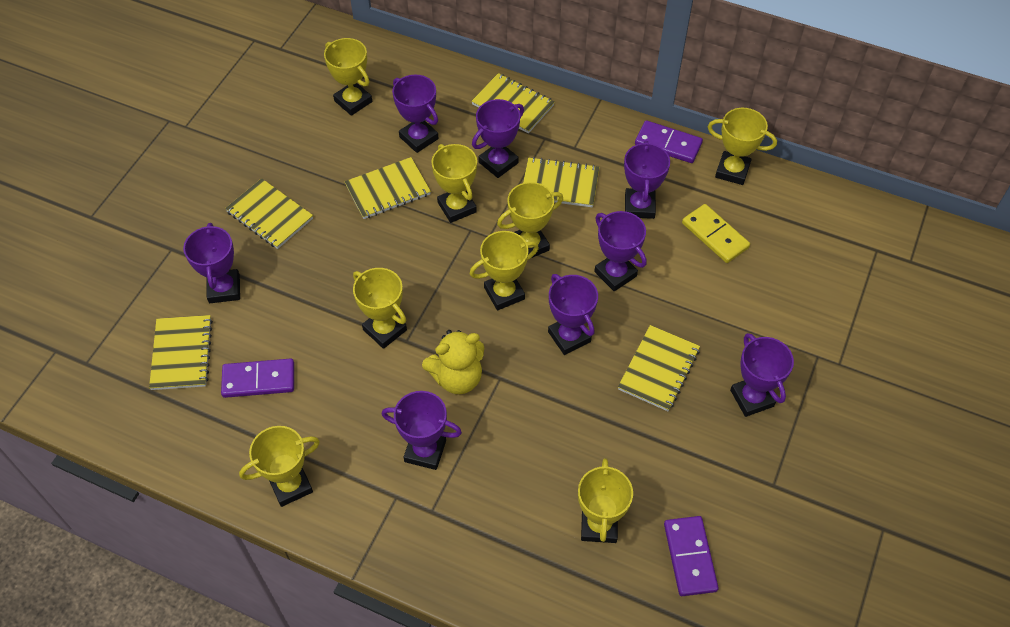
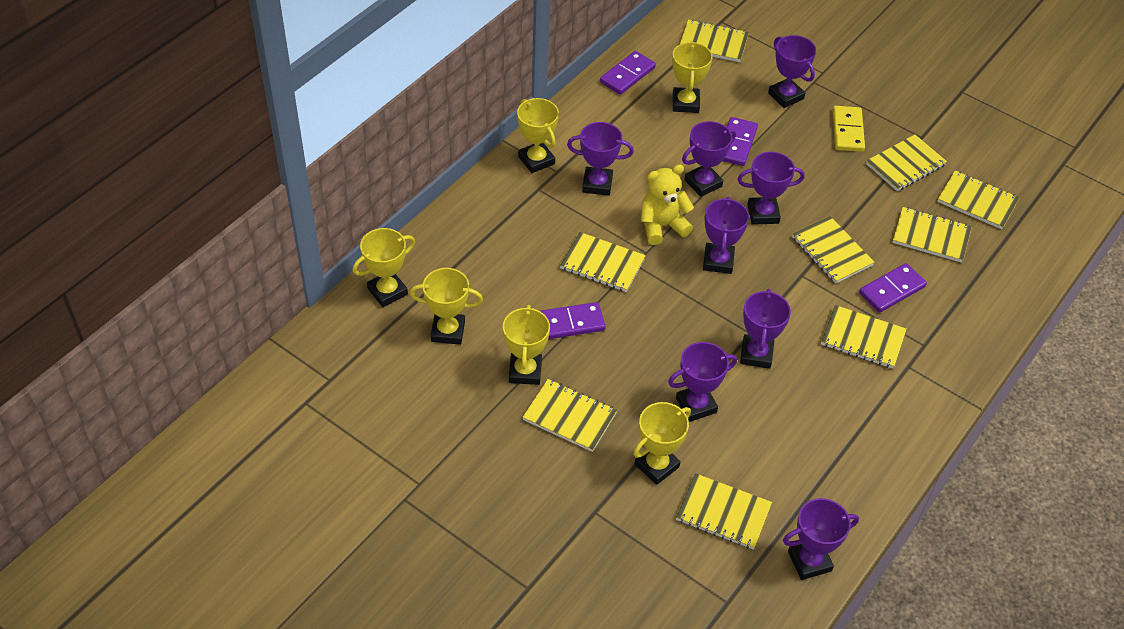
purple domino: 3 -> 4
yellow notebook: 6 -> 9
yellow trophy: 8 -> 6

